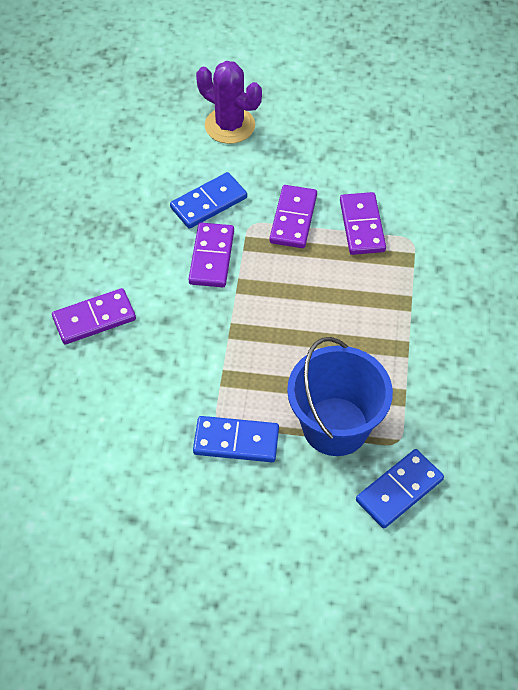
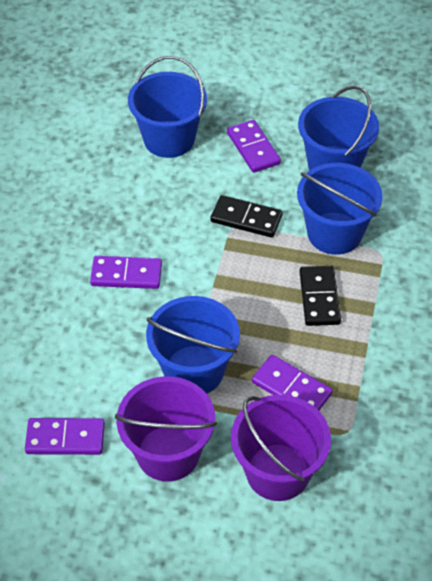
black domino: 0 -> 2
blue bucket: 1 -> 4
blue domino: 3 -> 0
purple bucket: 0 -> 2
purple cactus: 1 -> 0

